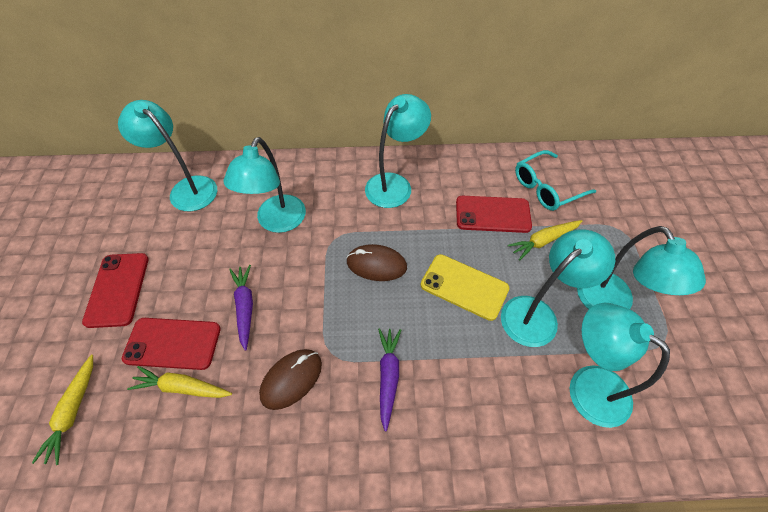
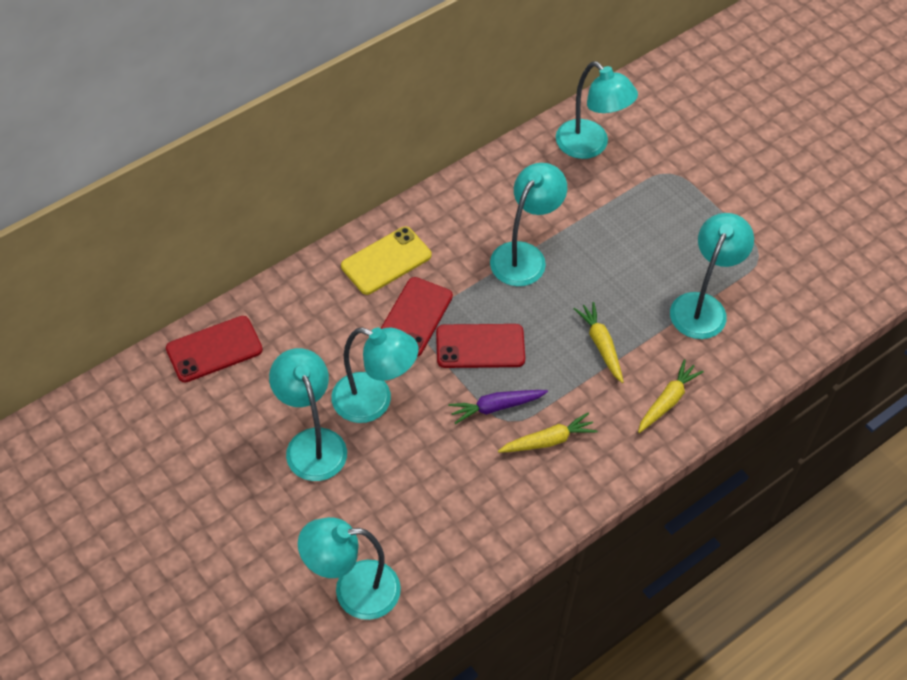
brown mouse: 2 -> 0
purple carrot: 2 -> 1
turquoise glasses: 1 -> 0

